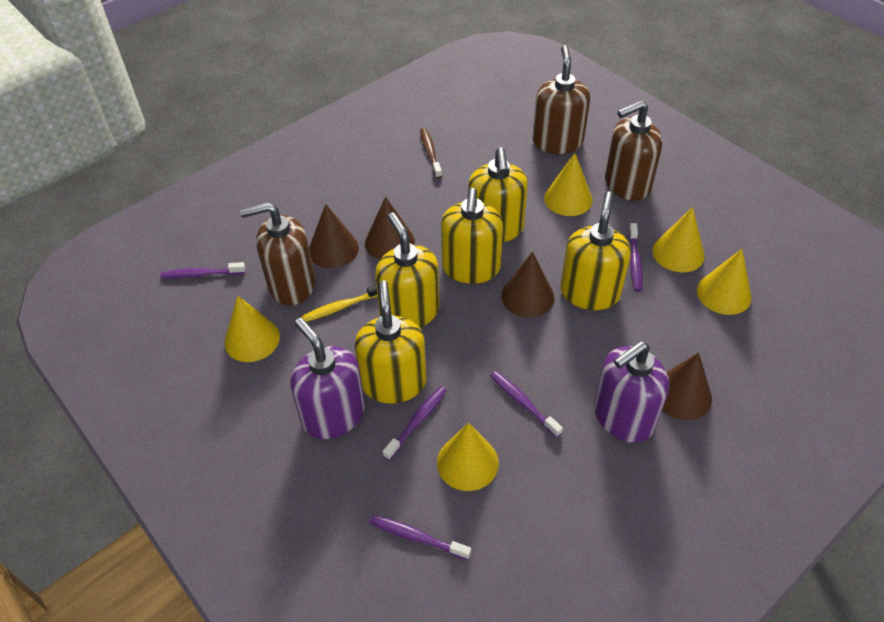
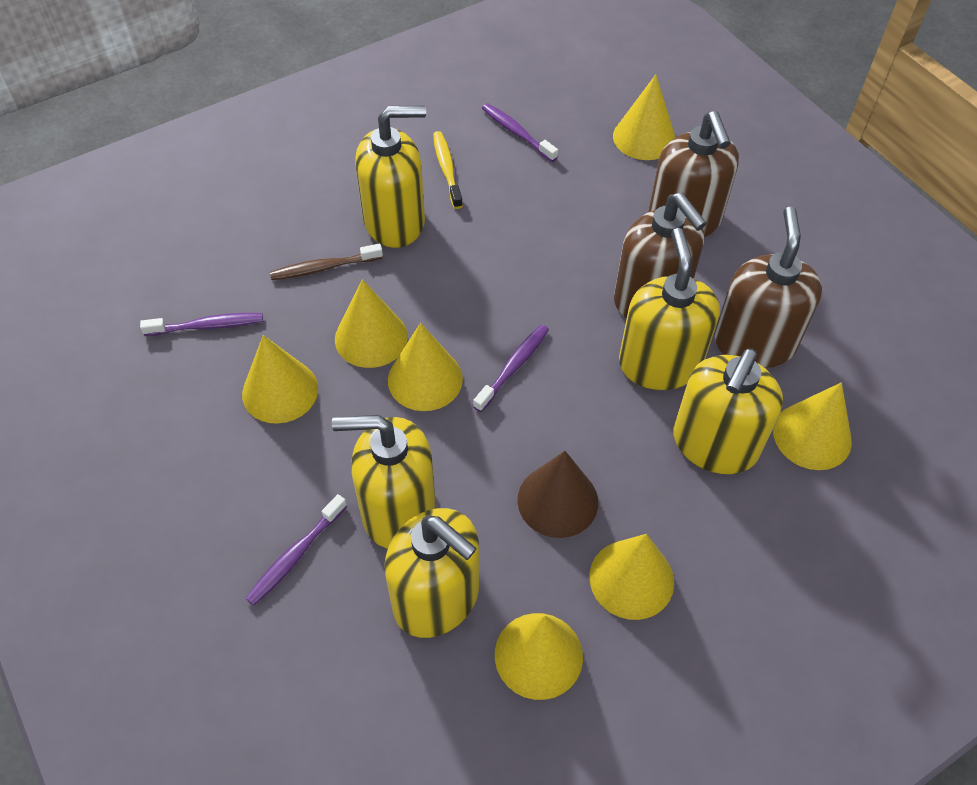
brown cone: 4 -> 1
purple soap dispenser: 2 -> 0
purple toothbrush: 5 -> 4
yellow cone: 5 -> 7

